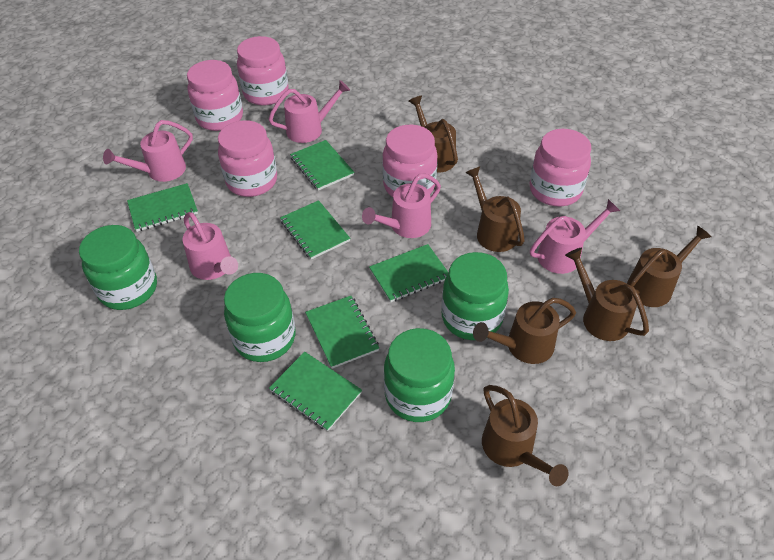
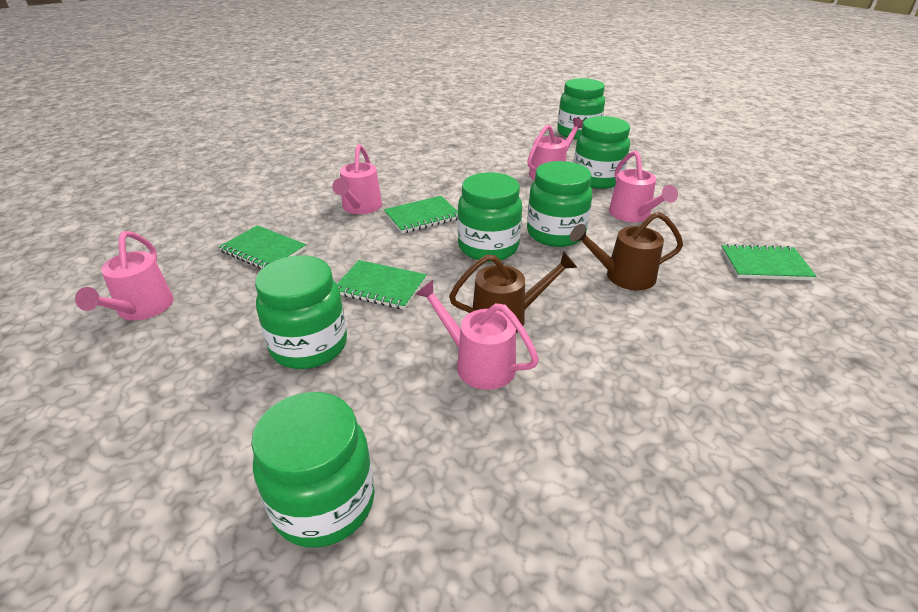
brown watering can: 6 -> 2
green jar: 4 -> 6
green notebook: 6 -> 4
pink jar: 5 -> 0

